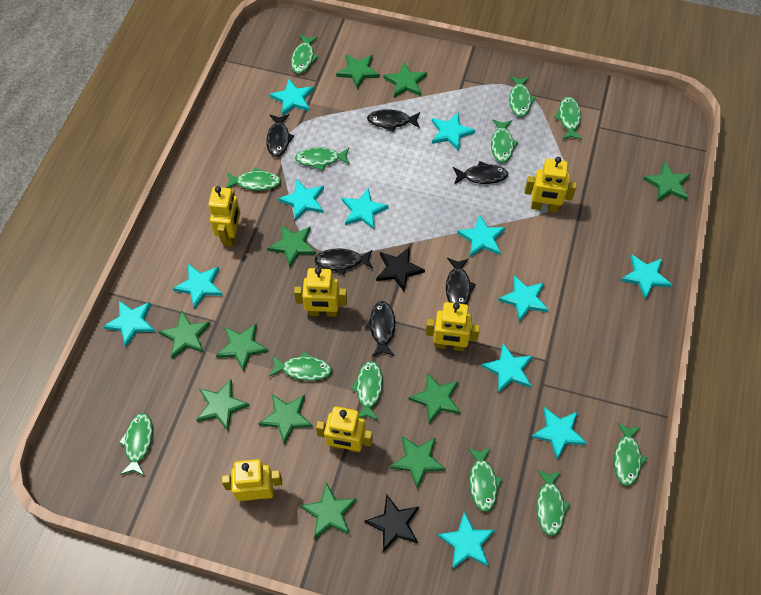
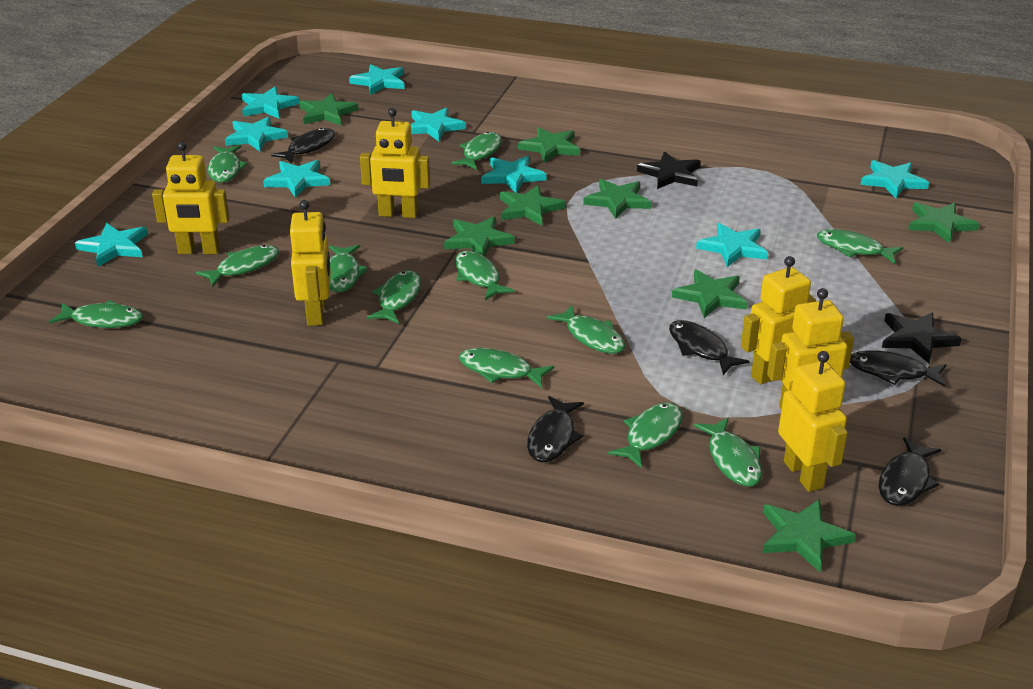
black fish: 6 -> 5
green star: 11 -> 8
turquoise star: 12 -> 9

